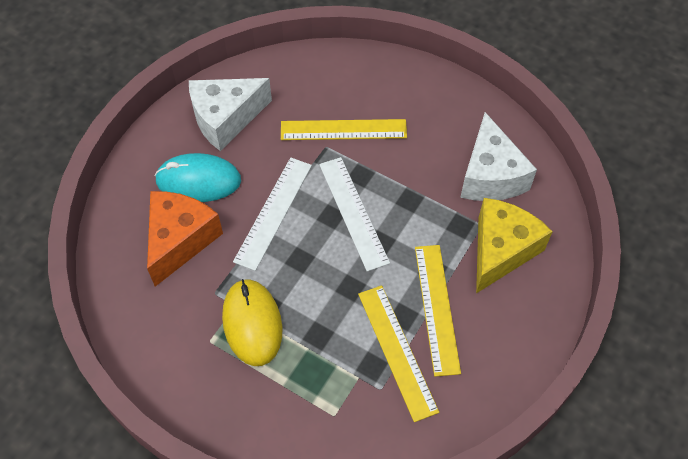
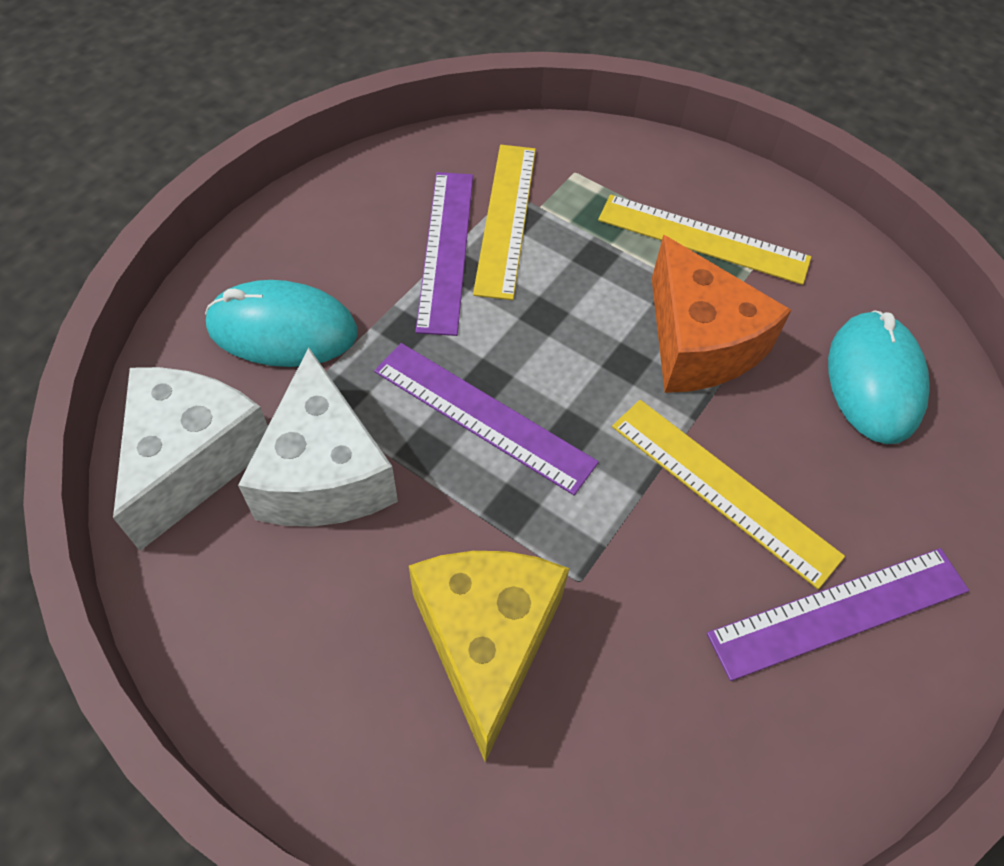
purple ruler: 0 -> 3
turquoise mouse: 1 -> 2
white ruler: 2 -> 0
yellow mouse: 1 -> 0

